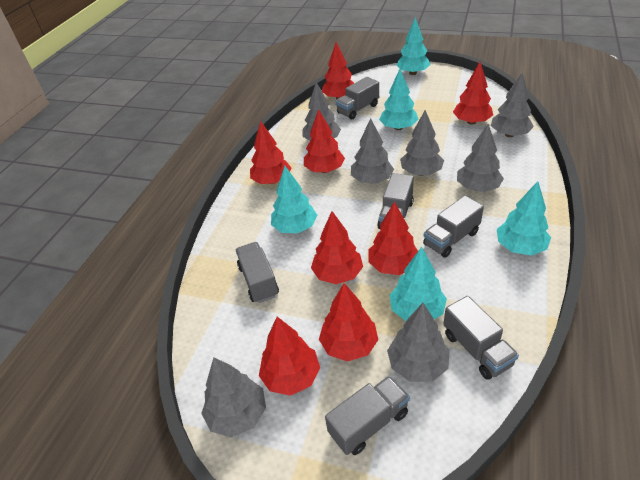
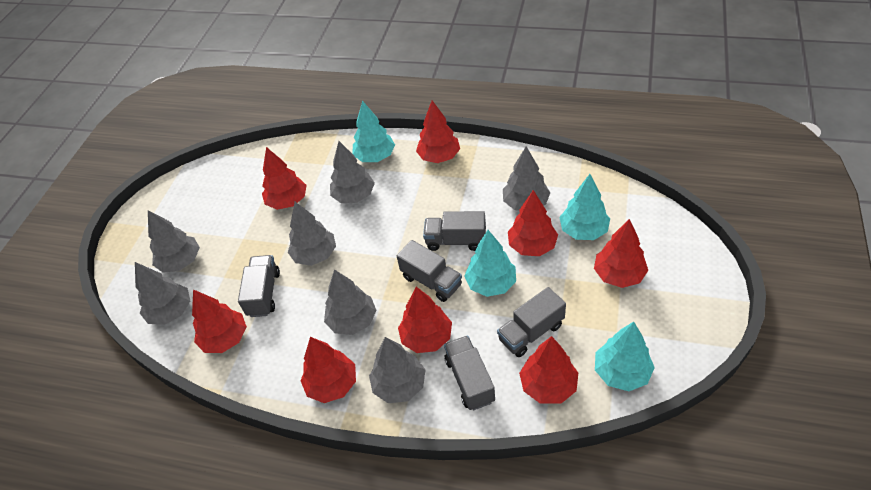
grey truck: 6 -> 5
turquoise tree: 5 -> 4

